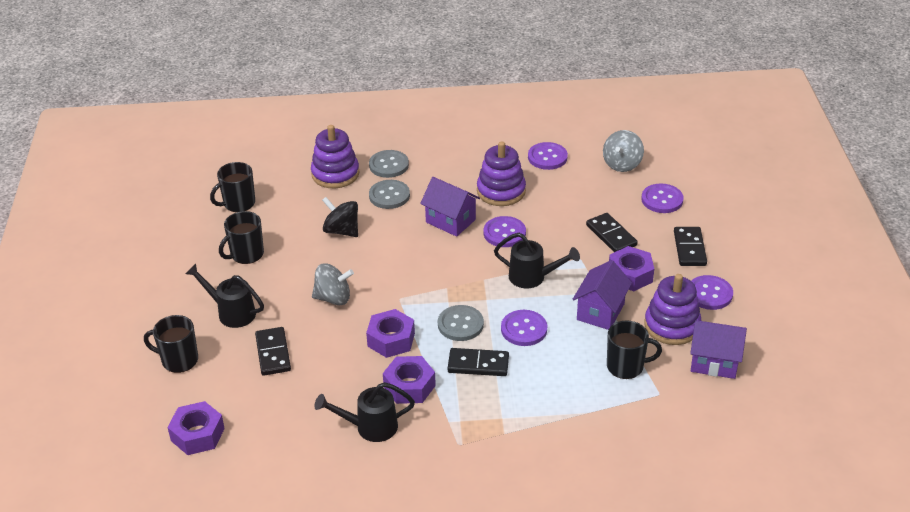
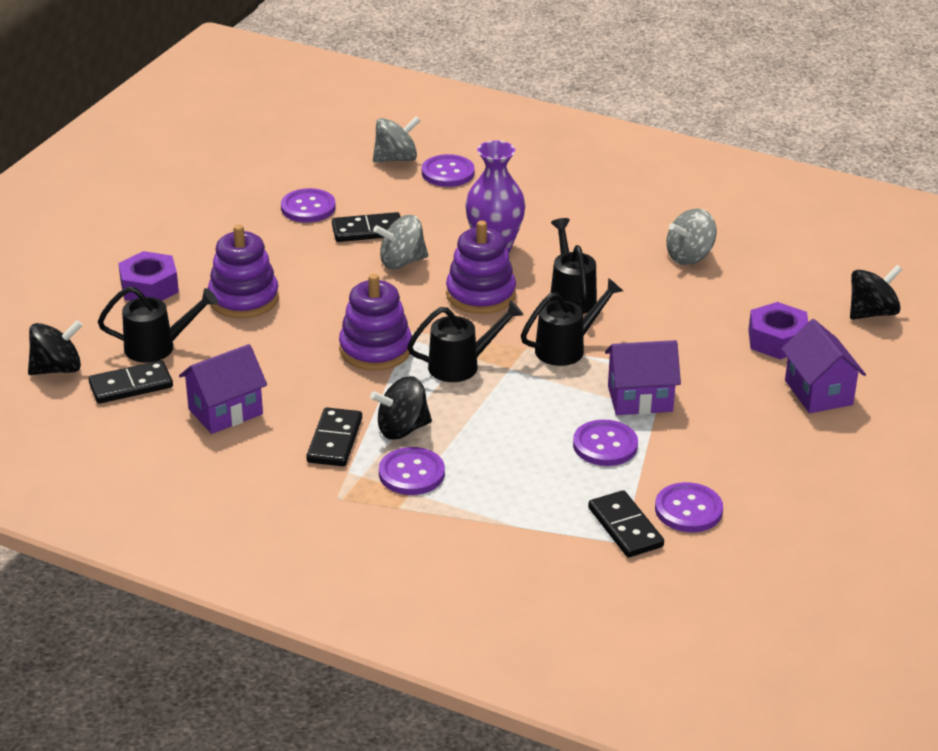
black mug: 4 -> 0
black spinning top: 1 -> 3
black watering can: 3 -> 4
grey button: 3 -> 0
grey spinning top: 2 -> 3
purple nut: 4 -> 2
purple vase: 0 -> 1

